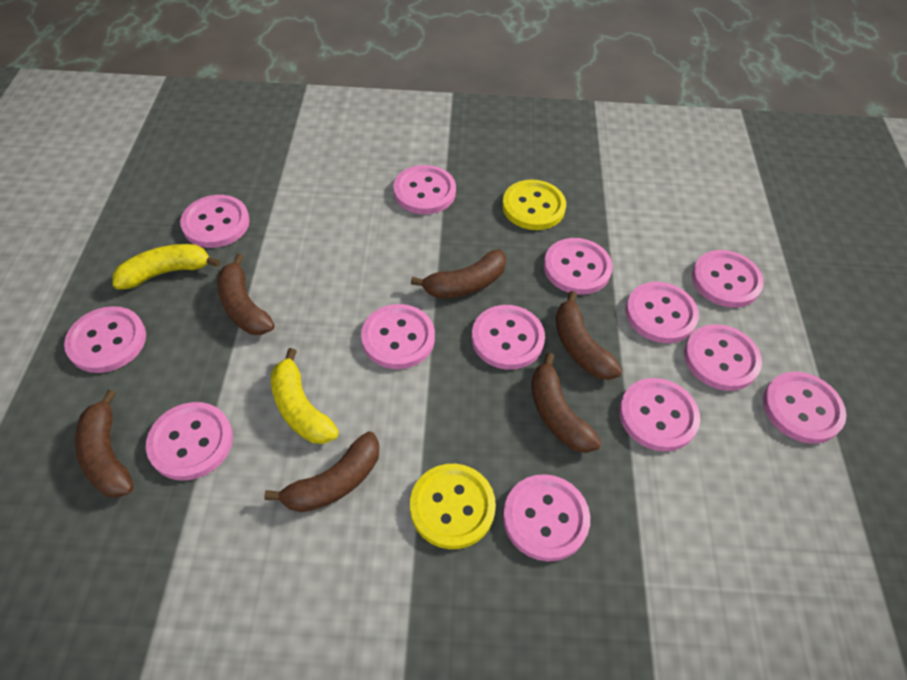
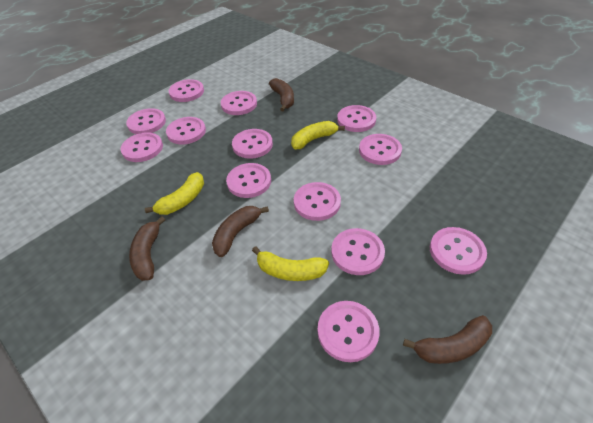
brown banana: 6 -> 4
yellow banana: 2 -> 3
yellow button: 2 -> 0

